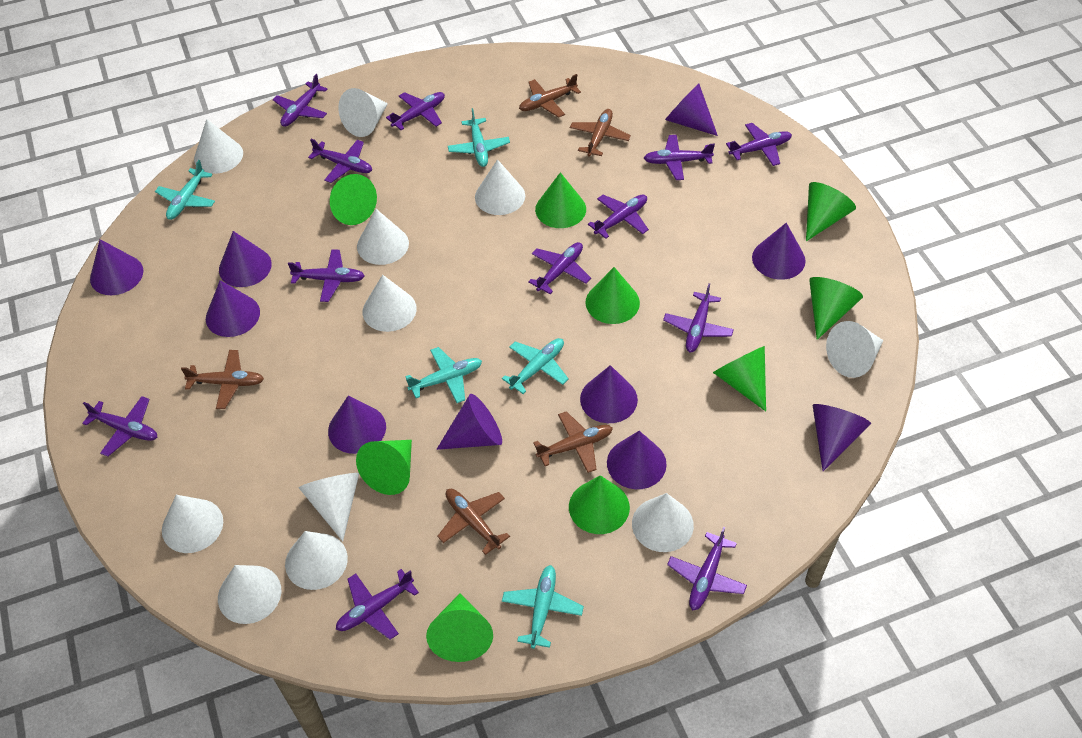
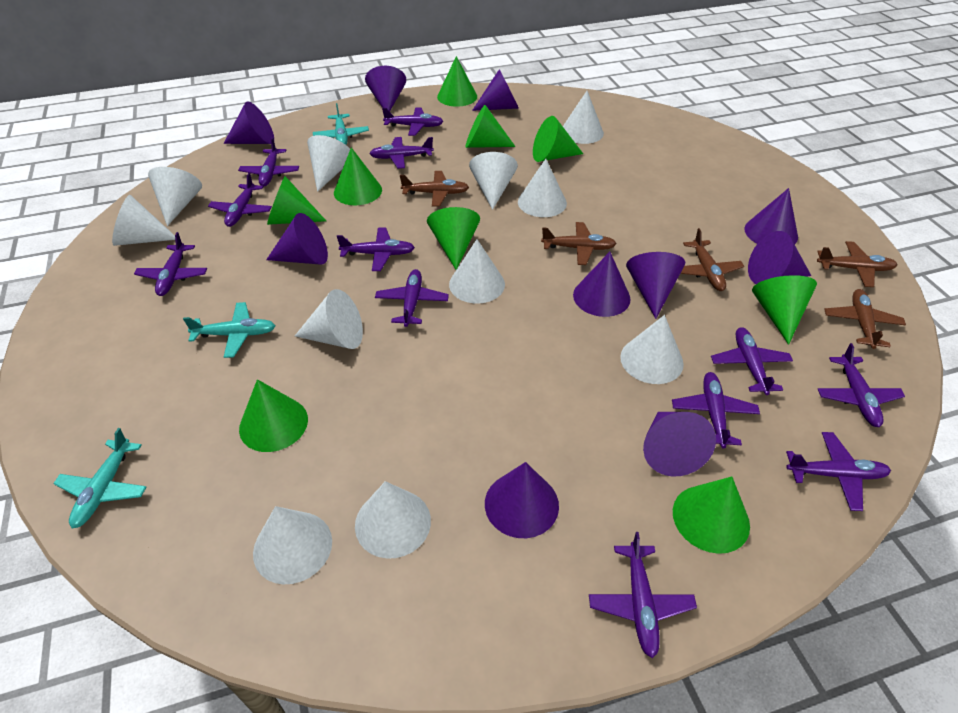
turquoise plane: 5 -> 3

